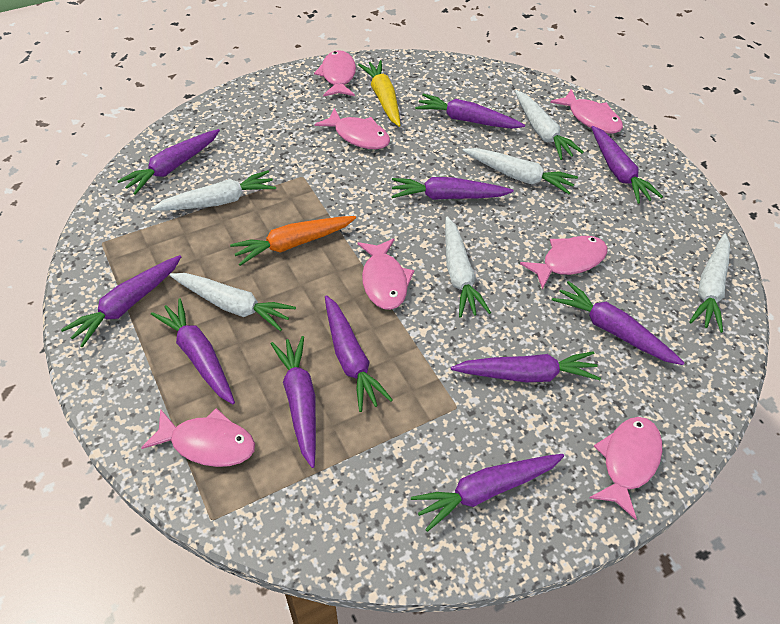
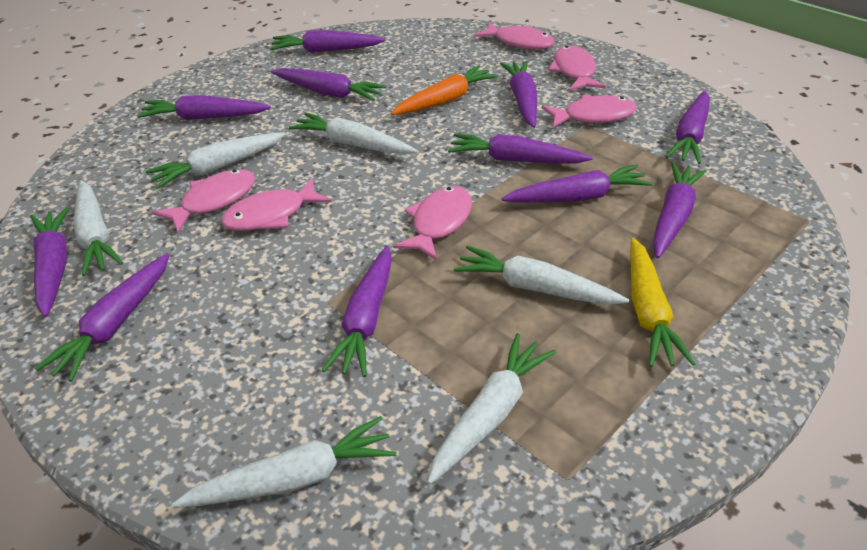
pink fish: 7 -> 6

